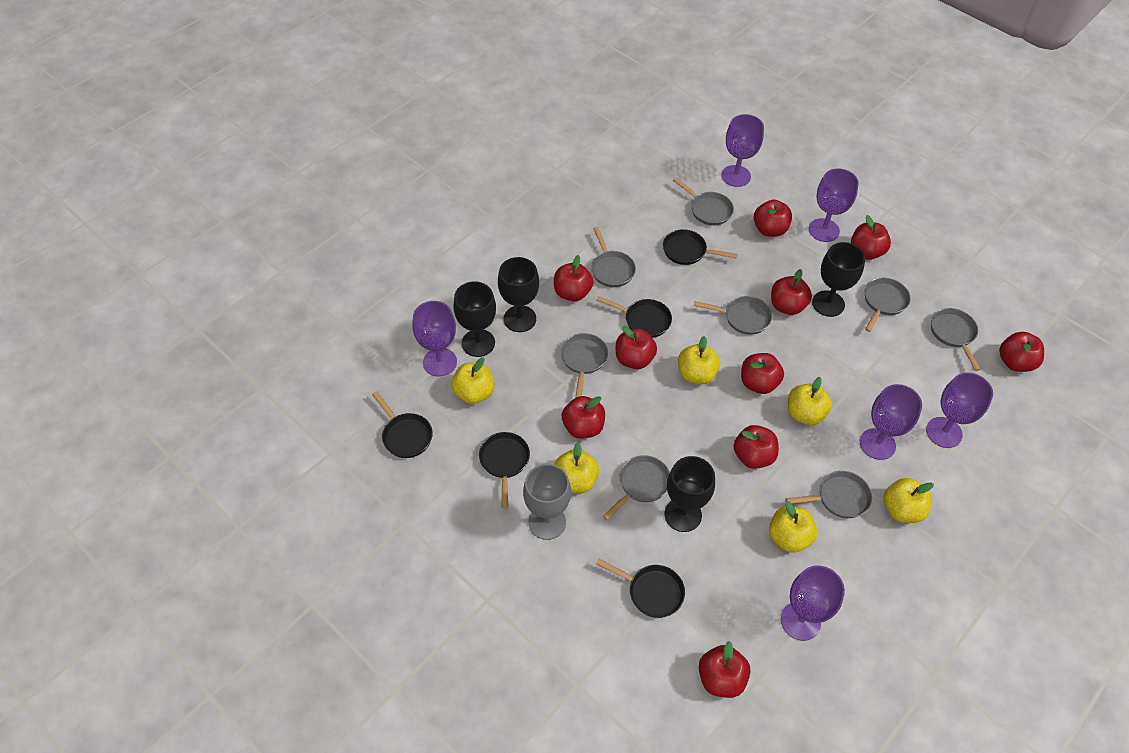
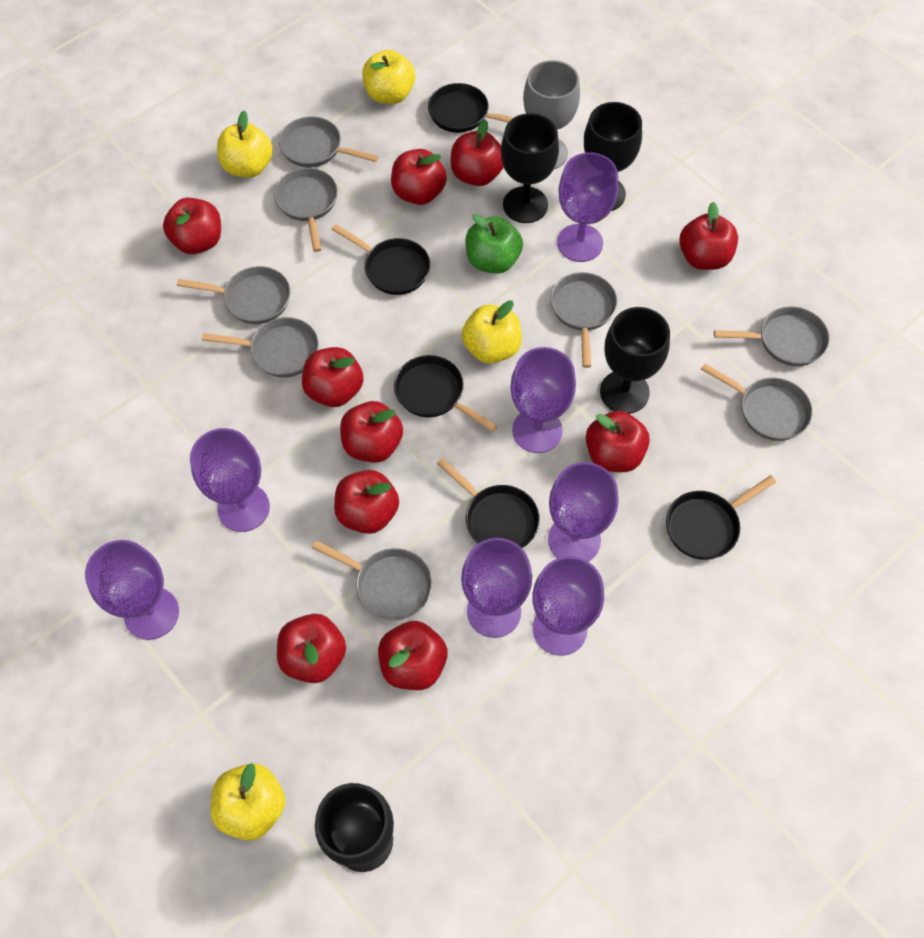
green apple: 0 -> 1
purple goblet: 6 -> 7
yellow apple: 6 -> 4

